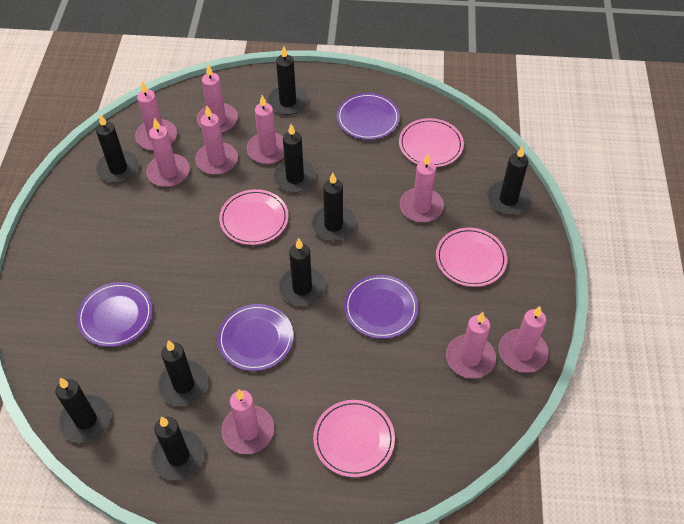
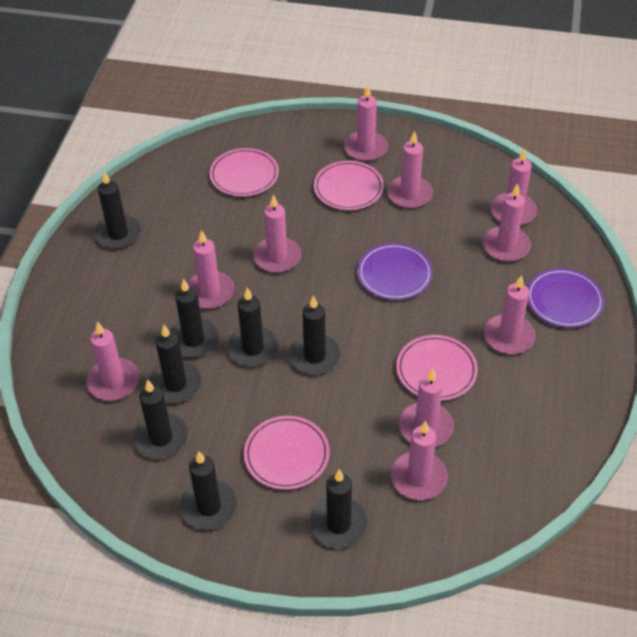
black candle: 9 -> 8
pink candle: 9 -> 10
purple plate: 4 -> 2

